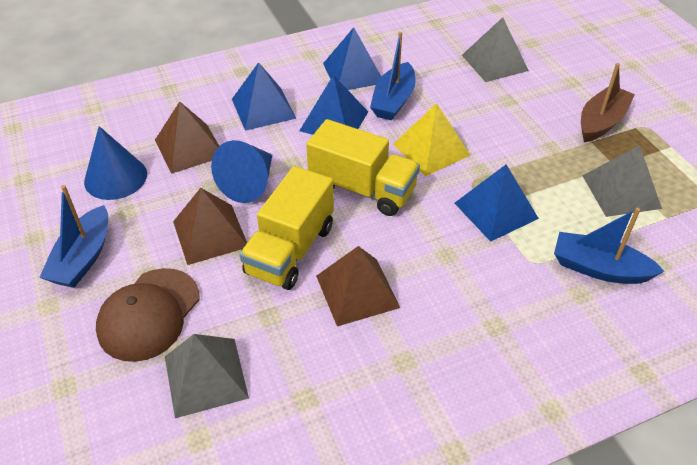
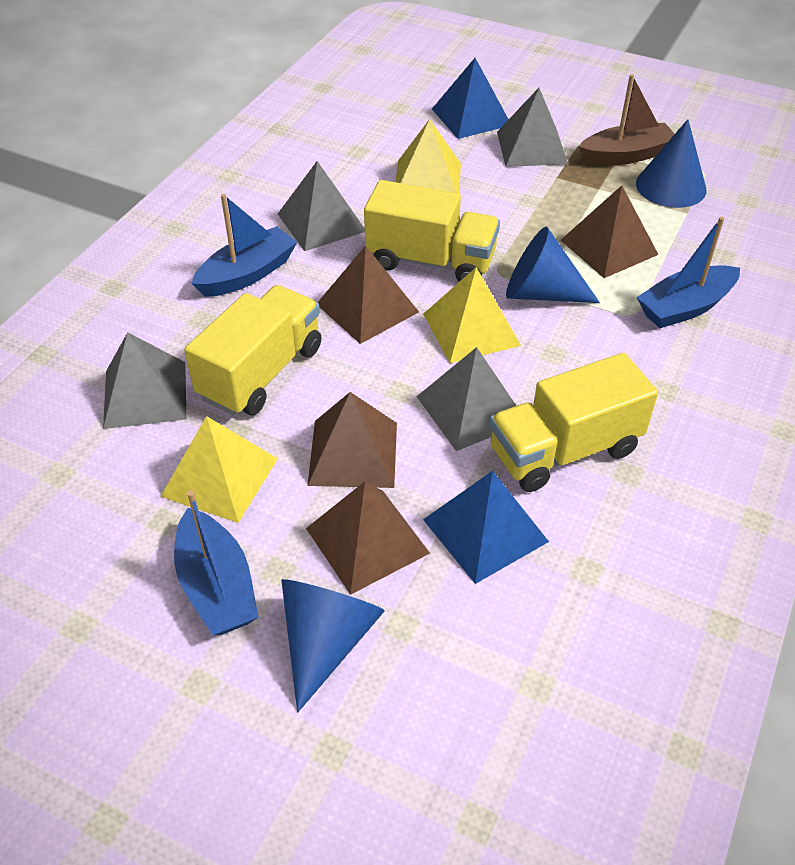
blue cone: 2 -> 3
blue pyramid: 4 -> 2
brown cap: 1 -> 0
brown pyramid: 3 -> 4
grey pyramid: 3 -> 4
yellow pyramid: 1 -> 3
yellow truck: 2 -> 3

